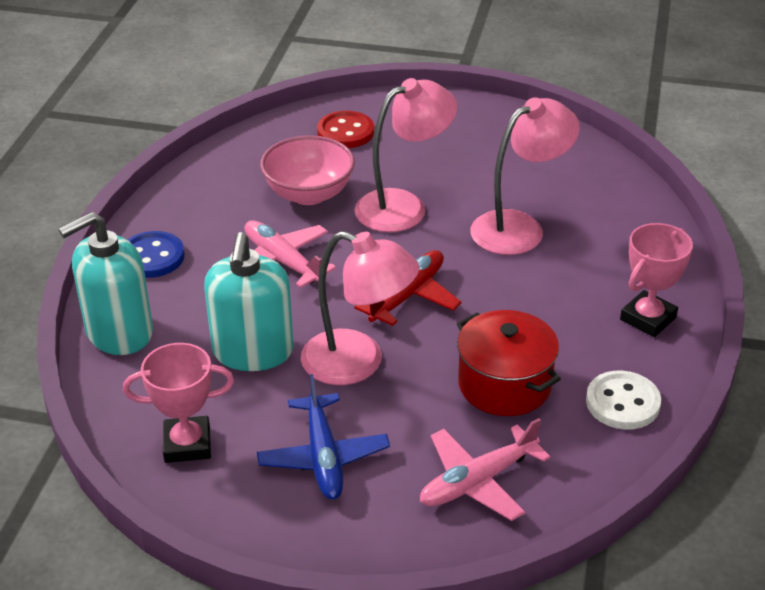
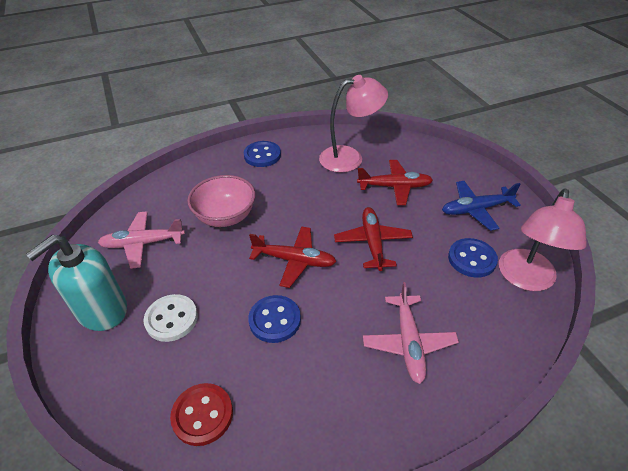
blue button: 1 -> 3
pink lamp: 3 -> 2
pink trophy: 2 -> 0
red plane: 1 -> 3
red pot: 1 -> 0
turquoise soap dispenser: 2 -> 1

